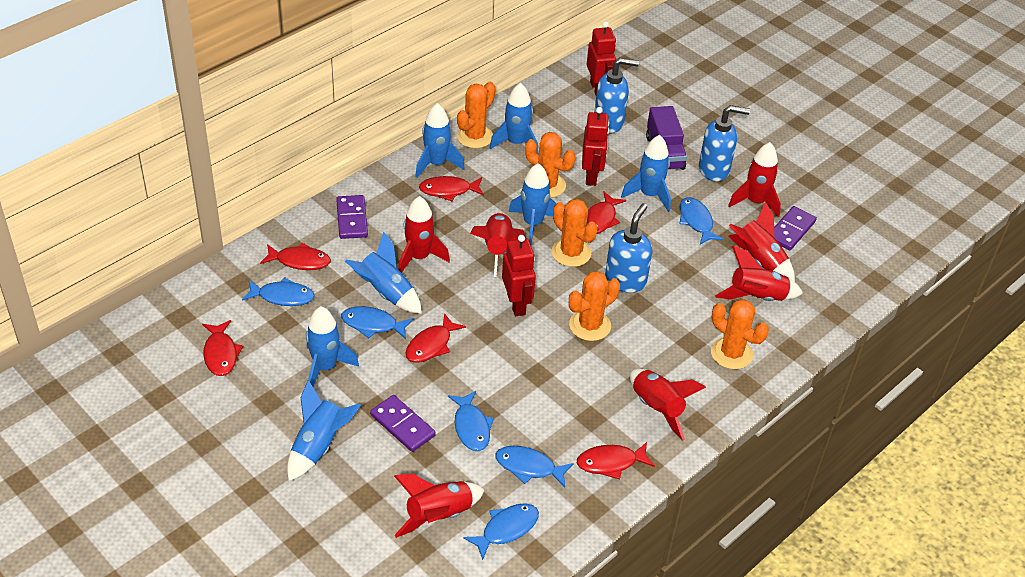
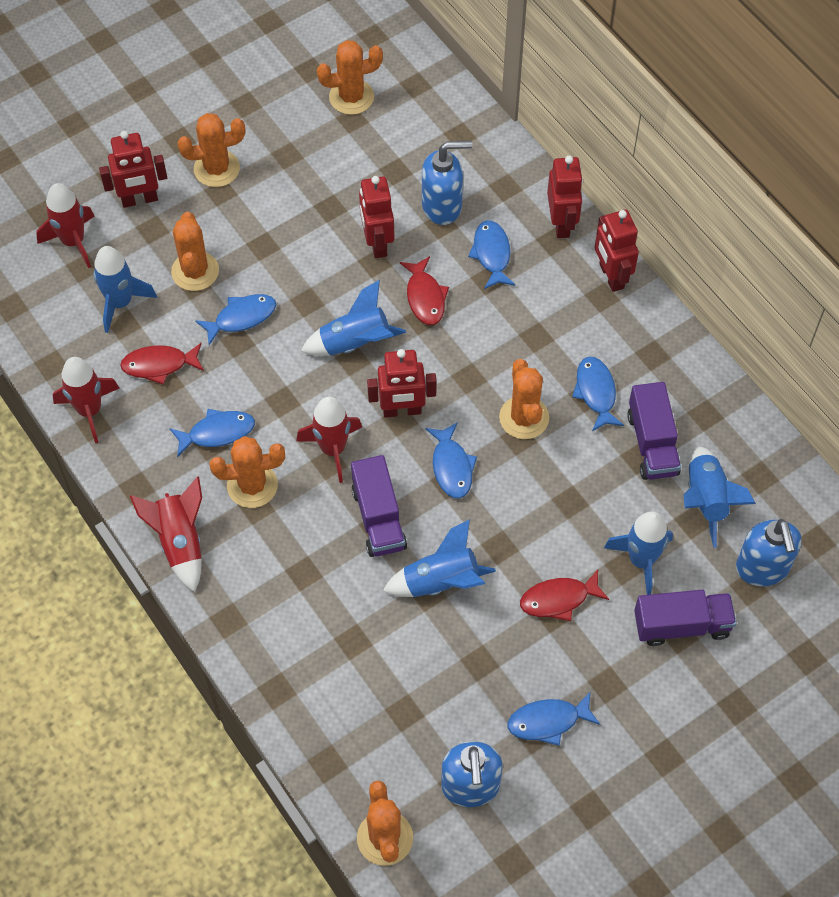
blue rocket: 7 -> 5
orange cactus: 5 -> 6
purple domino: 3 -> 0
purple truck: 1 -> 3
red fish: 6 -> 3
red robot: 3 -> 5
red rocket: 7 -> 4

